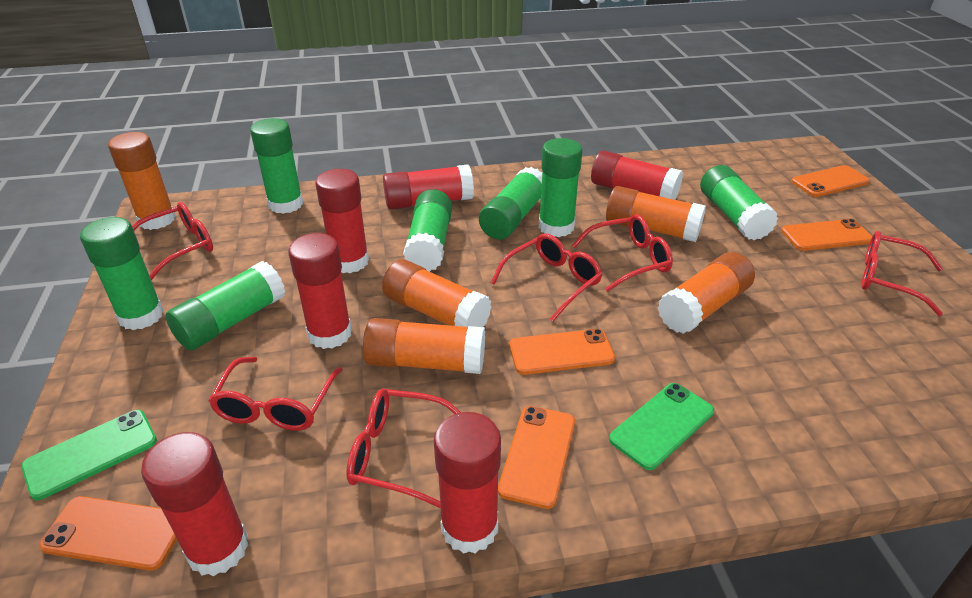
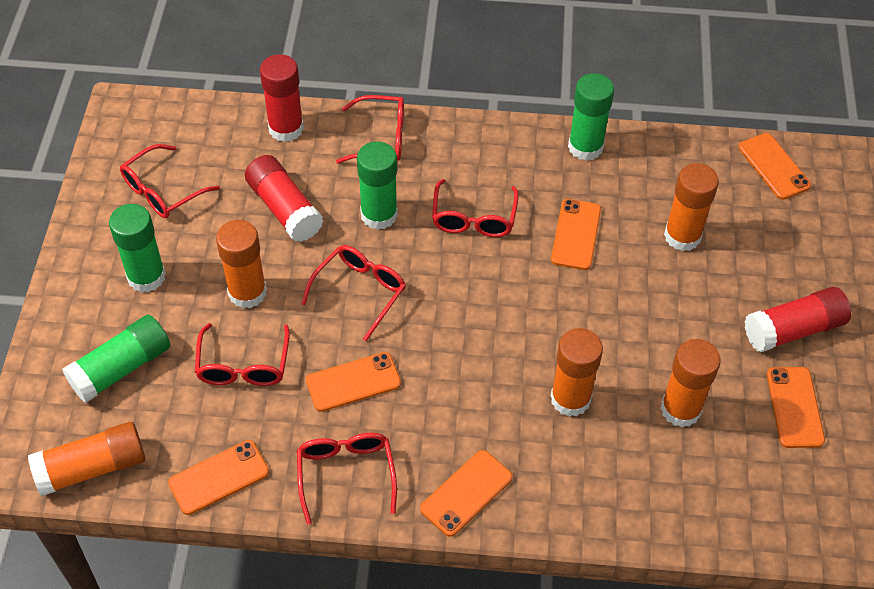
green glue stick: 7 -> 4
green phone: 2 -> 0
orange phone: 5 -> 6
red glue stick: 6 -> 3

